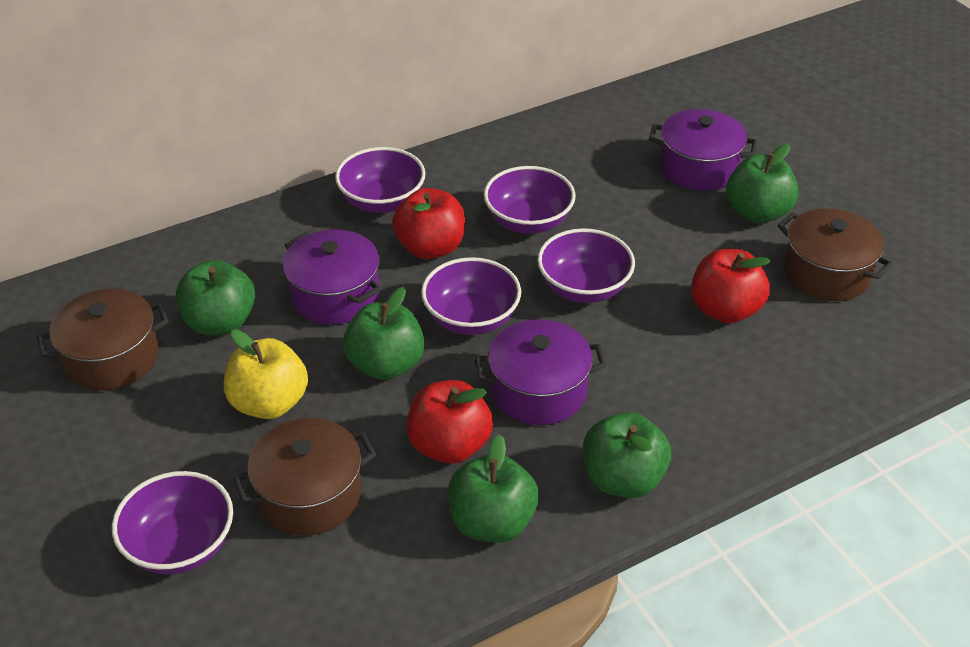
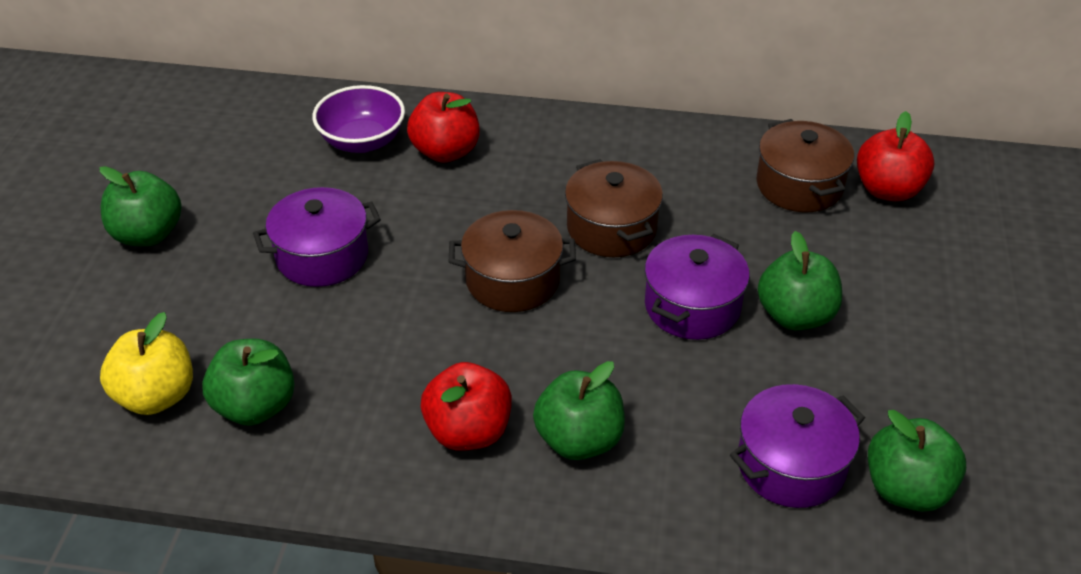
purple bowl: 5 -> 1

